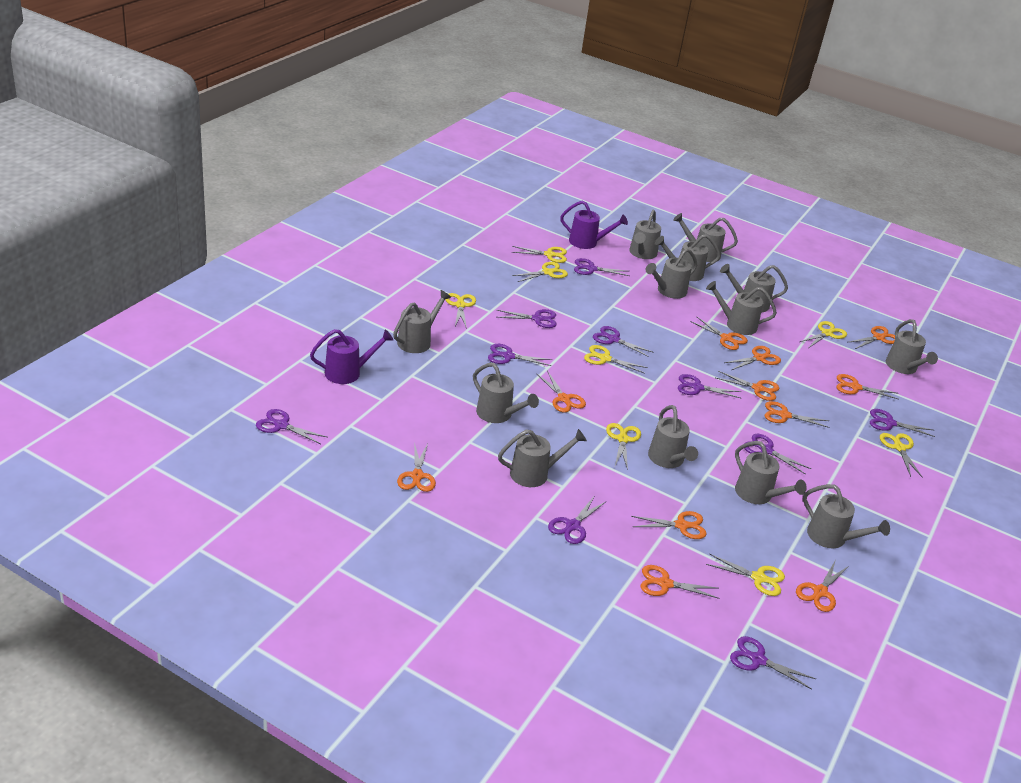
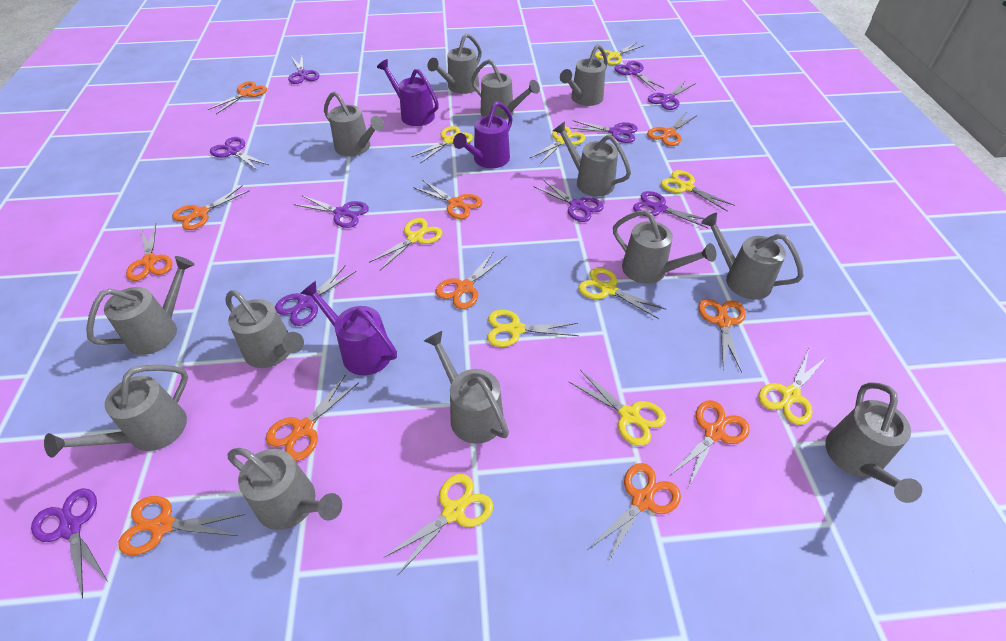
purple watering can: 2 -> 3
yellow scissors: 8 -> 10

